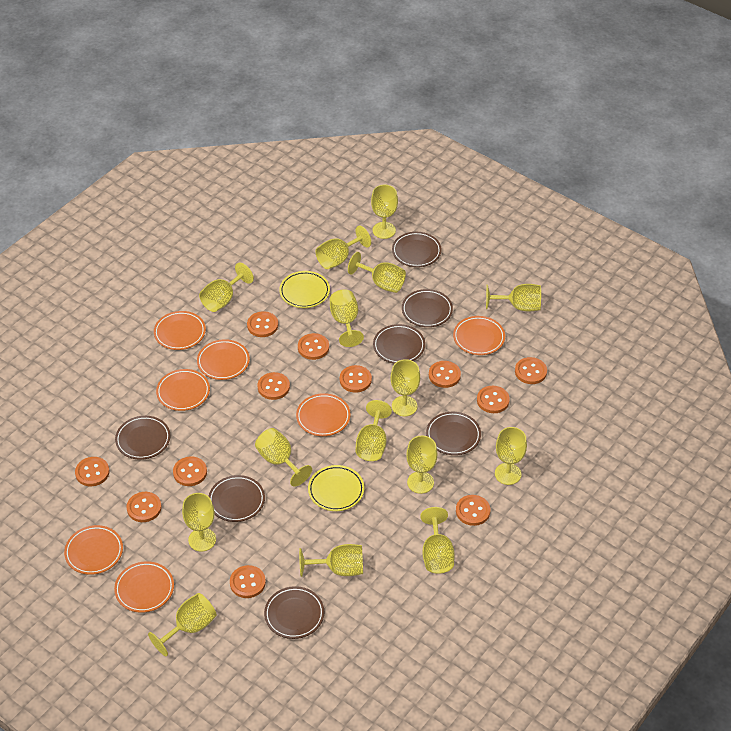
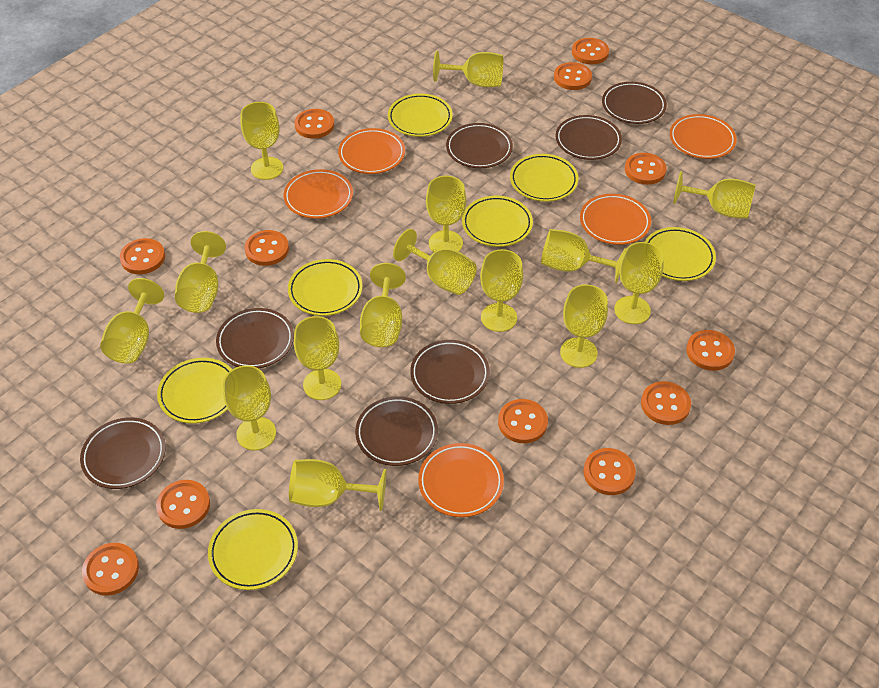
orange plate: 7 -> 5
yellow plate: 2 -> 7

